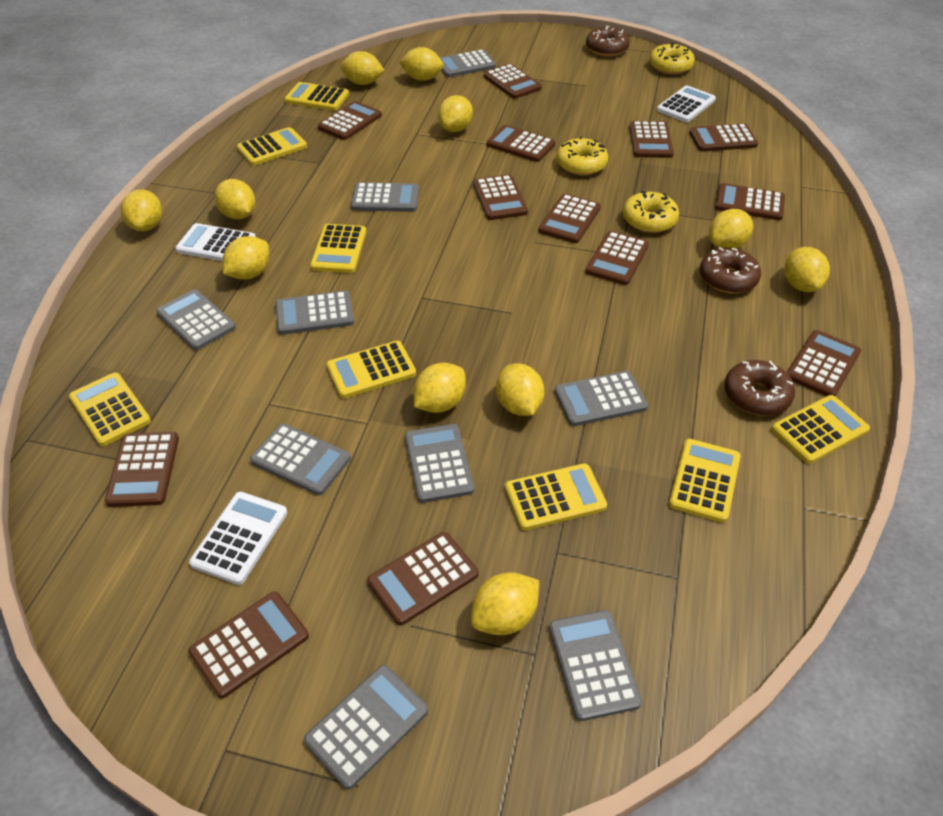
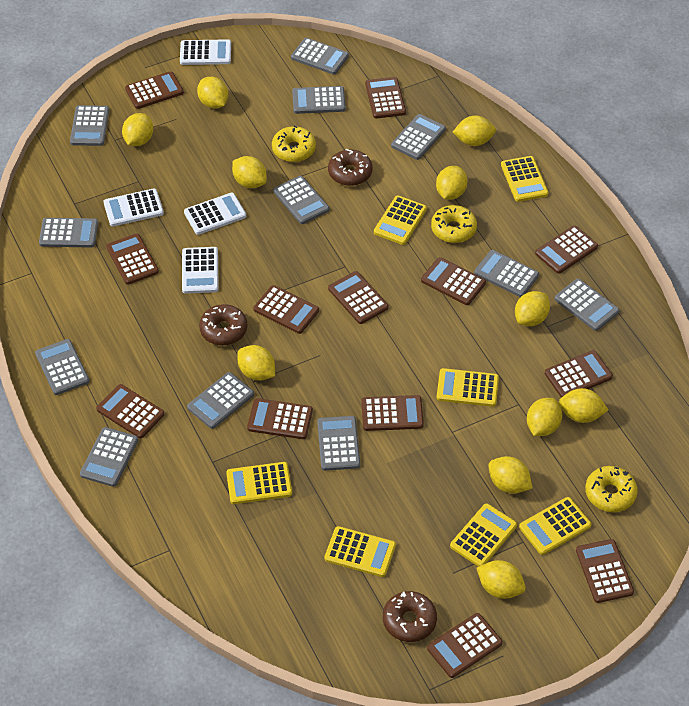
grey calculator: 9 -> 12
white calculator: 3 -> 4
yellow calculator: 8 -> 7

